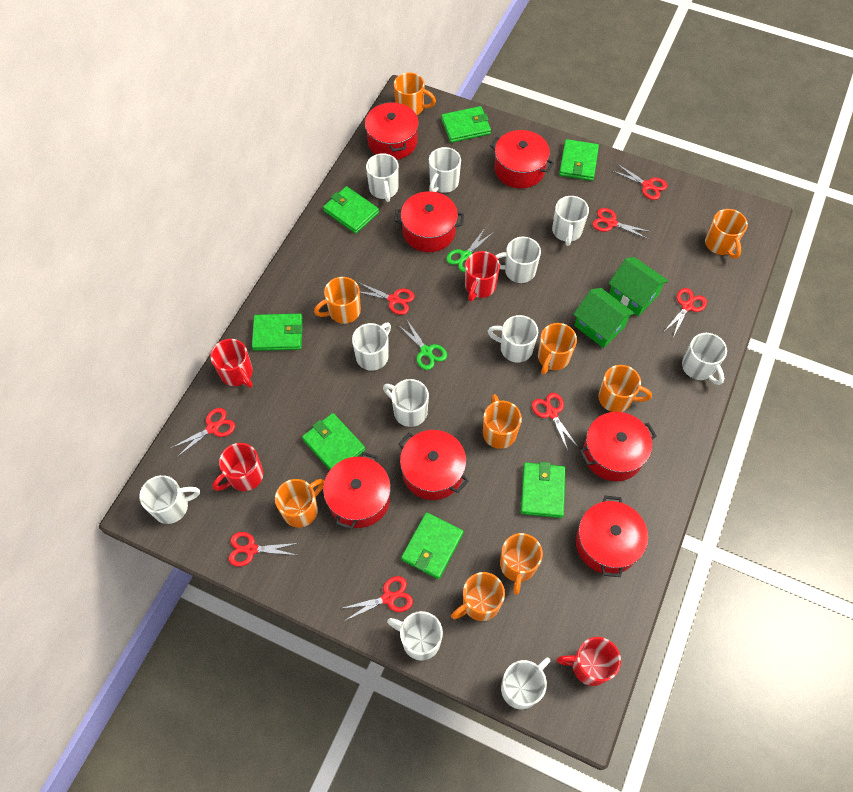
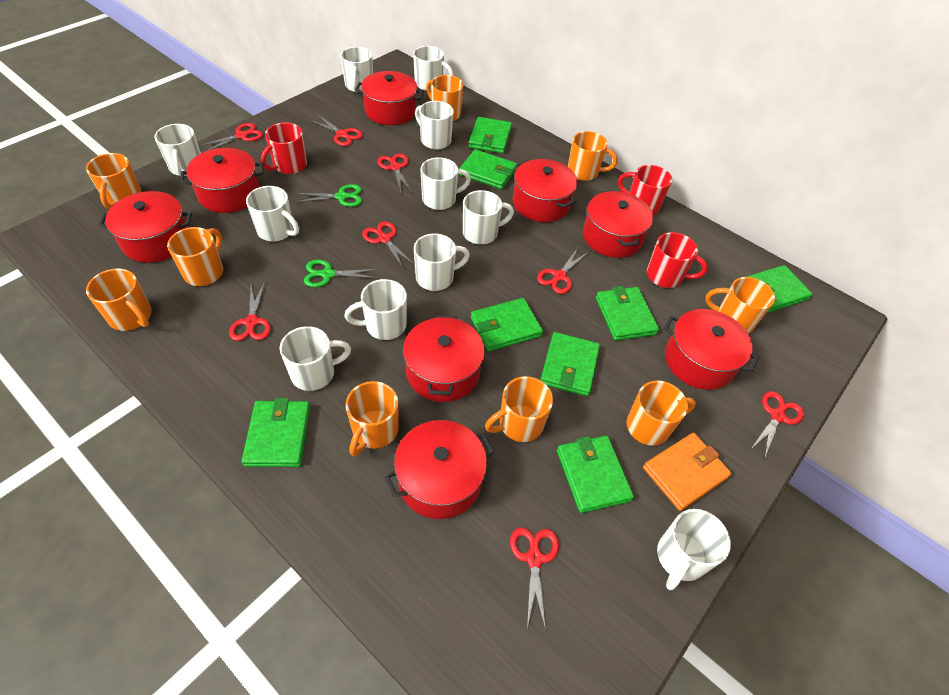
green house: 2 -> 0
green wallet: 7 -> 8
orange wallet: 0 -> 1
red mug: 4 -> 3
red pot: 7 -> 8

